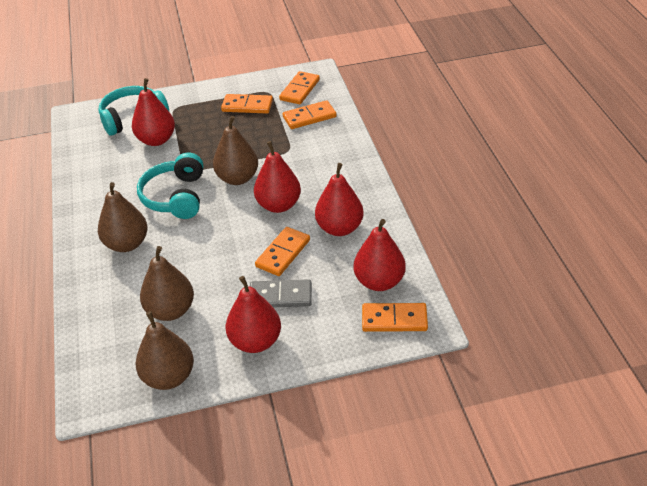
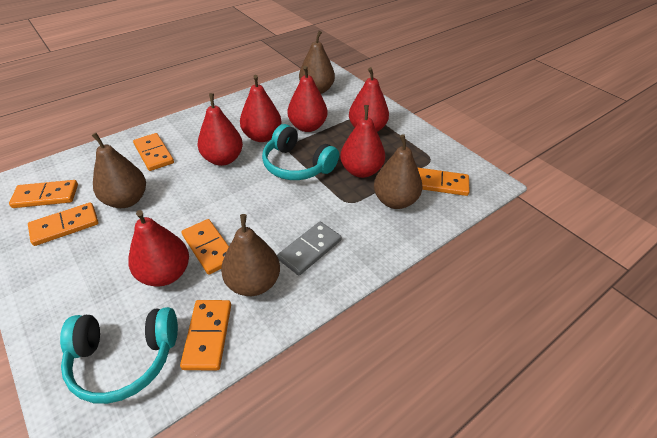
orange domino: 5 -> 6
red pear: 5 -> 6

